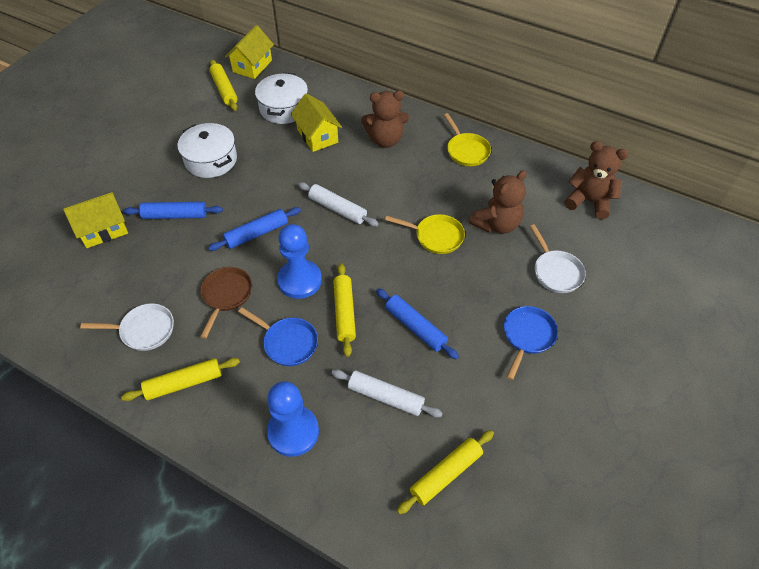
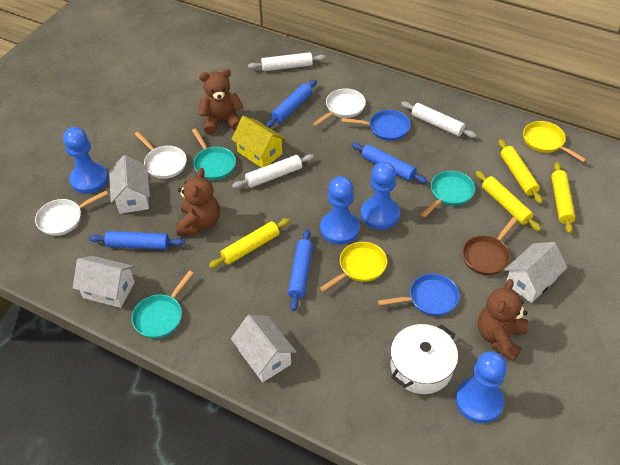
blue pawn: 2 -> 4
blue rolling pin: 3 -> 4
turquoise pan: 0 -> 3
white house: 0 -> 4
white pan: 2 -> 3
white pot: 2 -> 1
white rolling pin: 2 -> 3
yellow house: 3 -> 1

